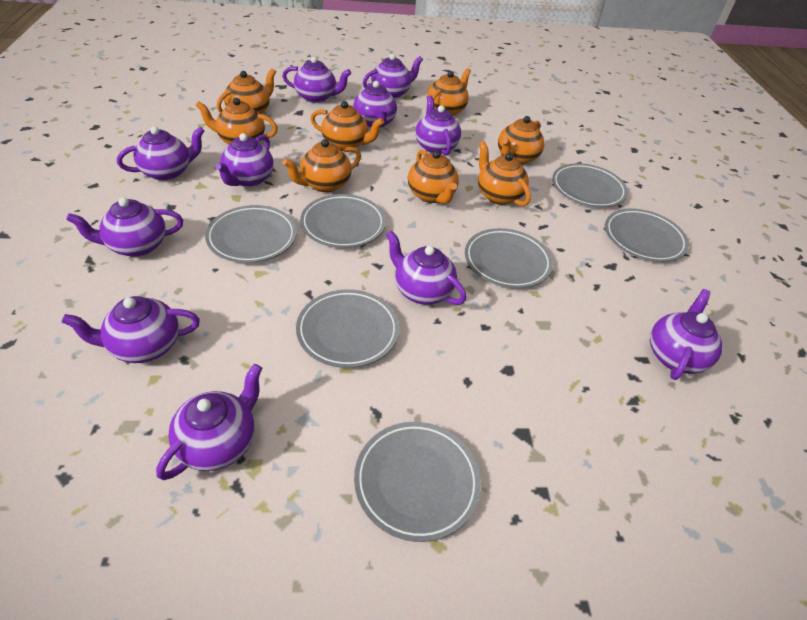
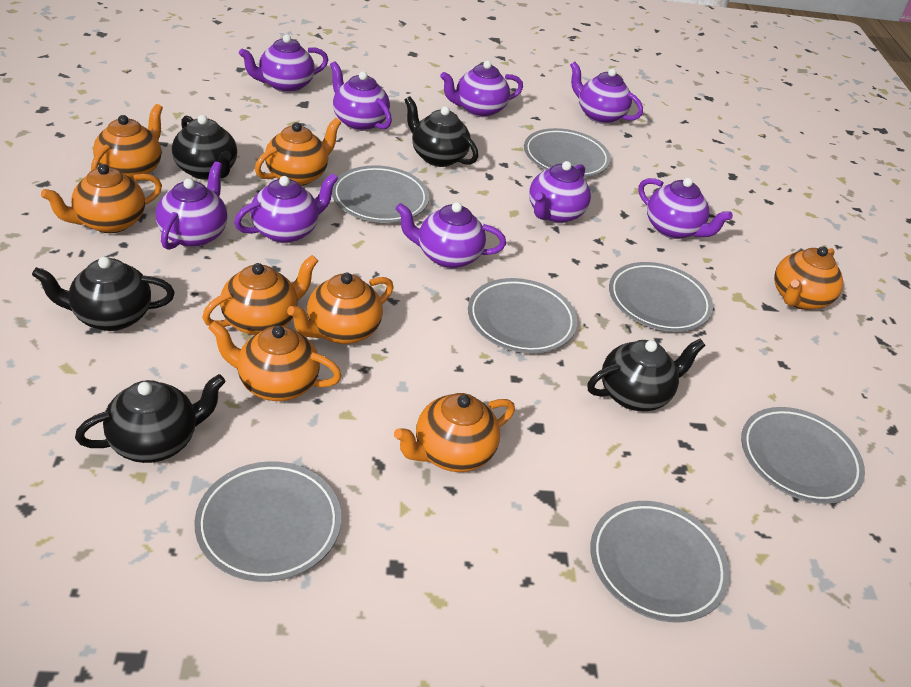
black teapot: 0 -> 5
purple teapot: 11 -> 9

